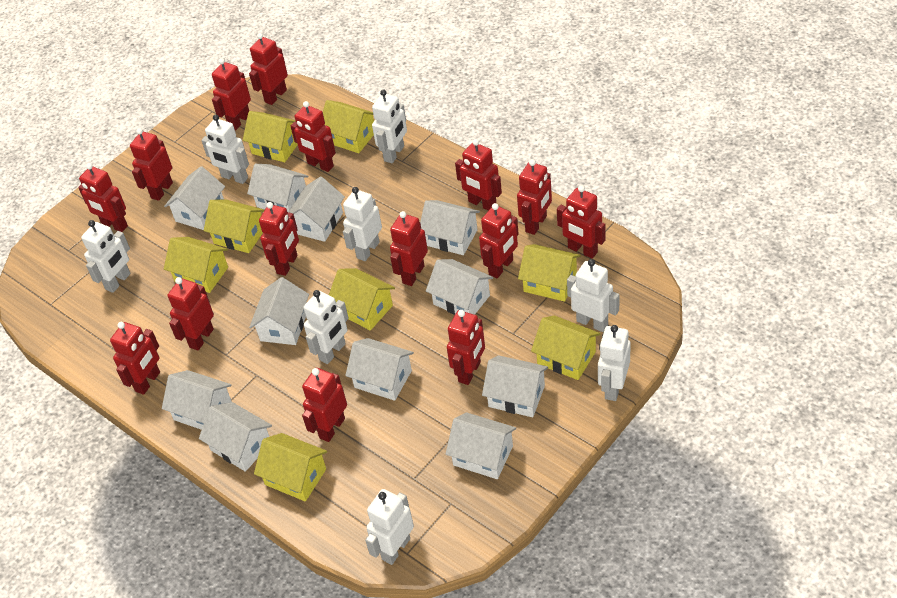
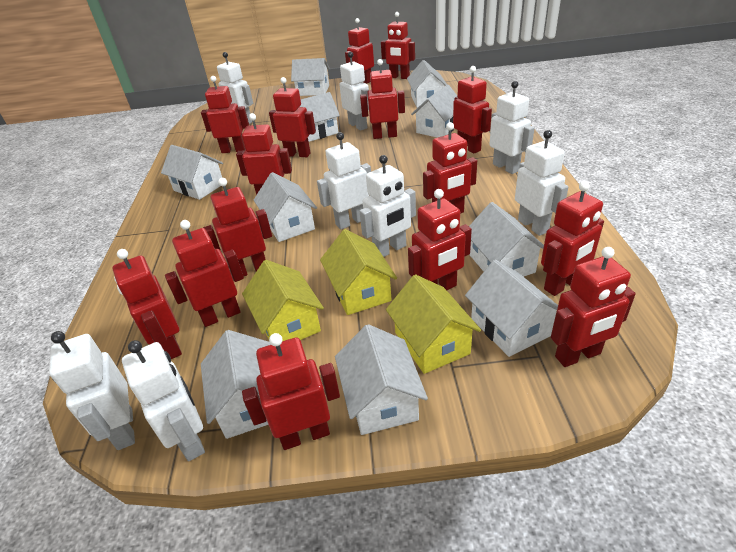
white house: 11 -> 10
yellow house: 8 -> 3

